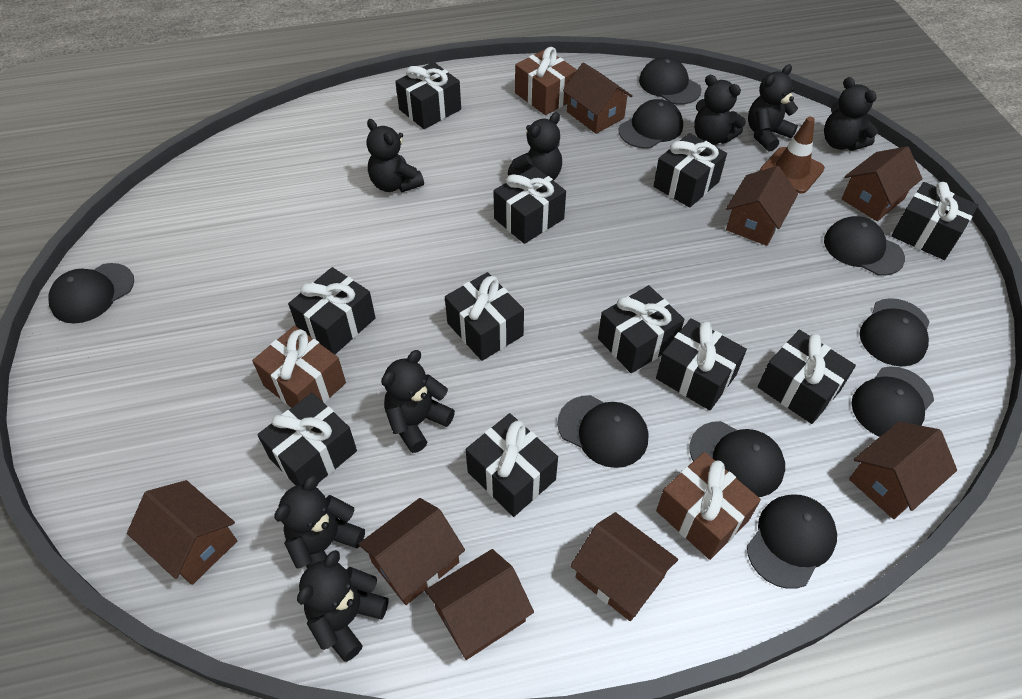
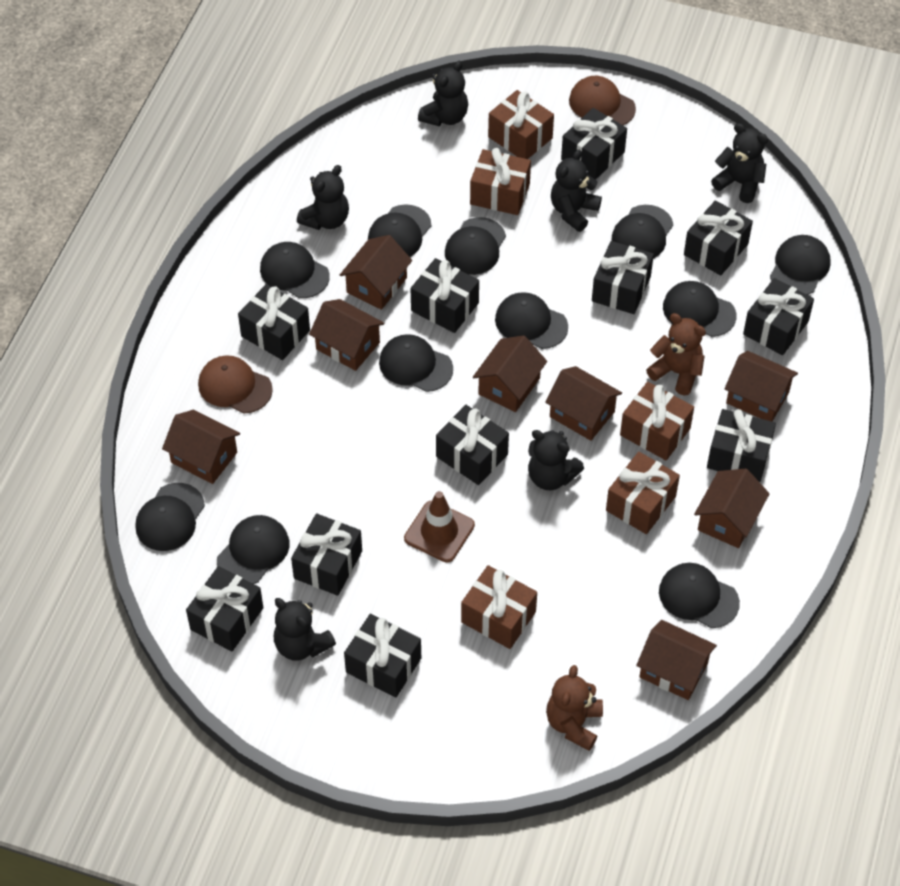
black cap: 9 -> 11
black teddy bear: 8 -> 6
brown cap: 0 -> 2
brown gift: 3 -> 5
brown teddy bear: 0 -> 2

